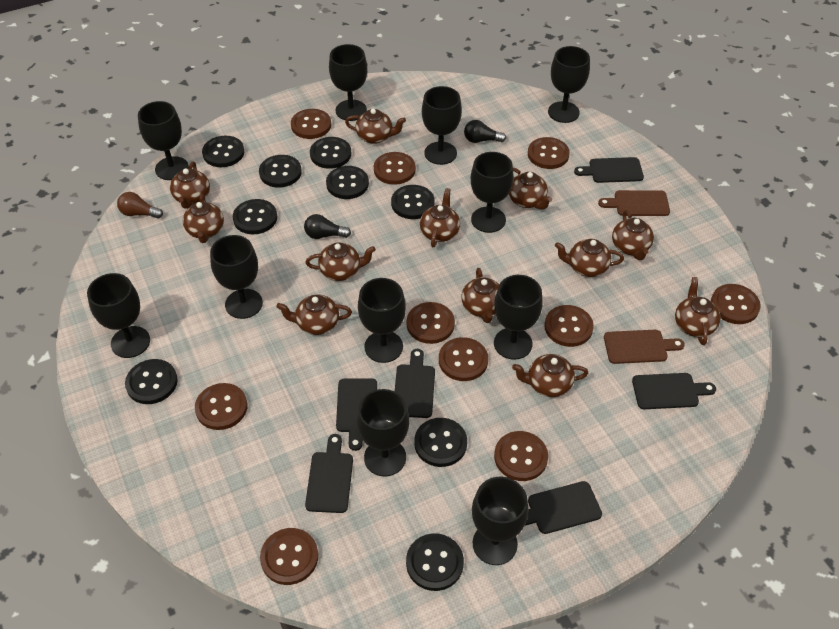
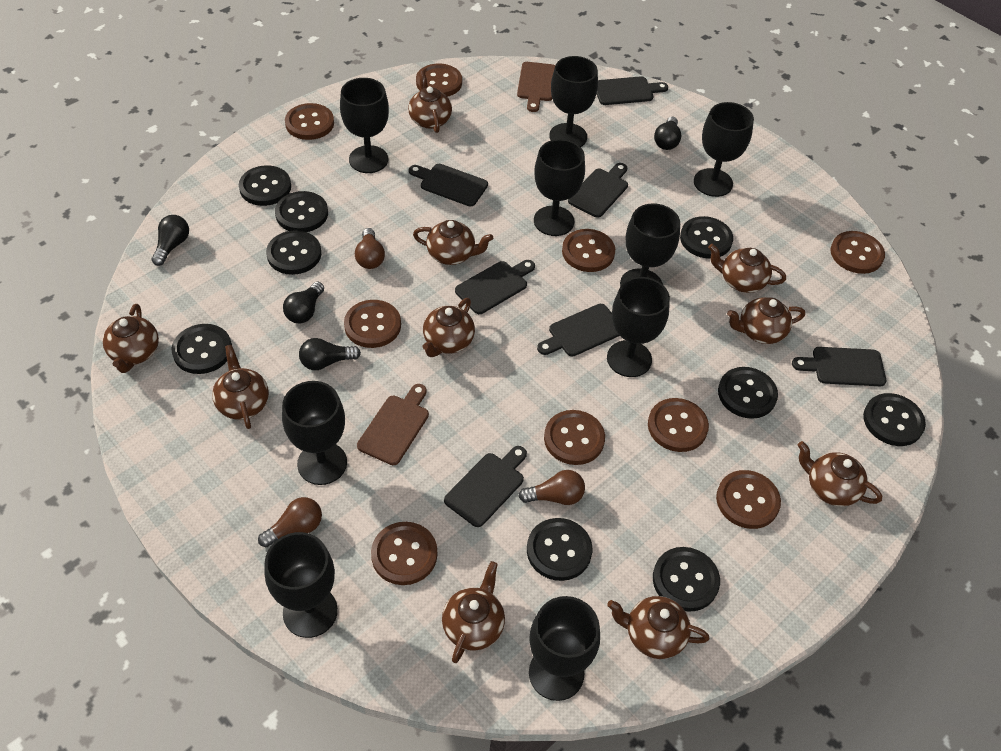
black cutting board: 6 -> 7
black goblet: 11 -> 9
black light bulb: 2 -> 4
brown button: 10 -> 9
brown light bulb: 1 -> 3
brown teapot: 12 -> 10

